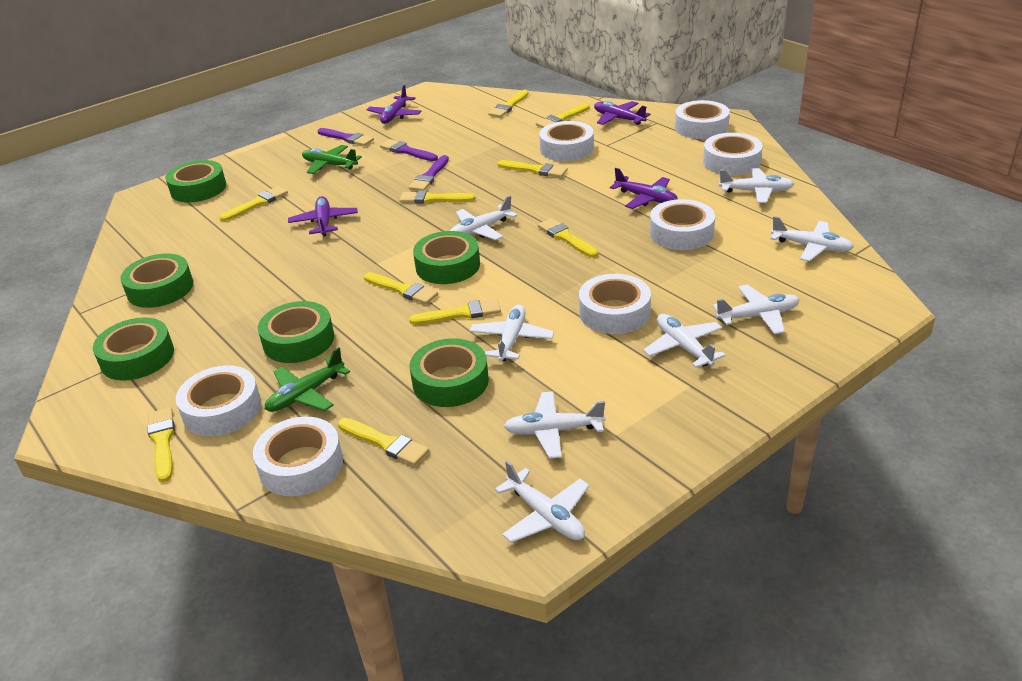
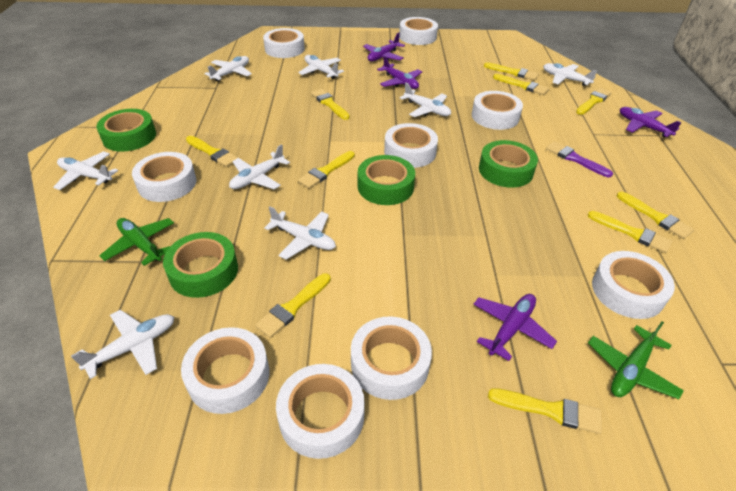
green tape: 6 -> 4
purple brush: 3 -> 1
white tape: 7 -> 9

